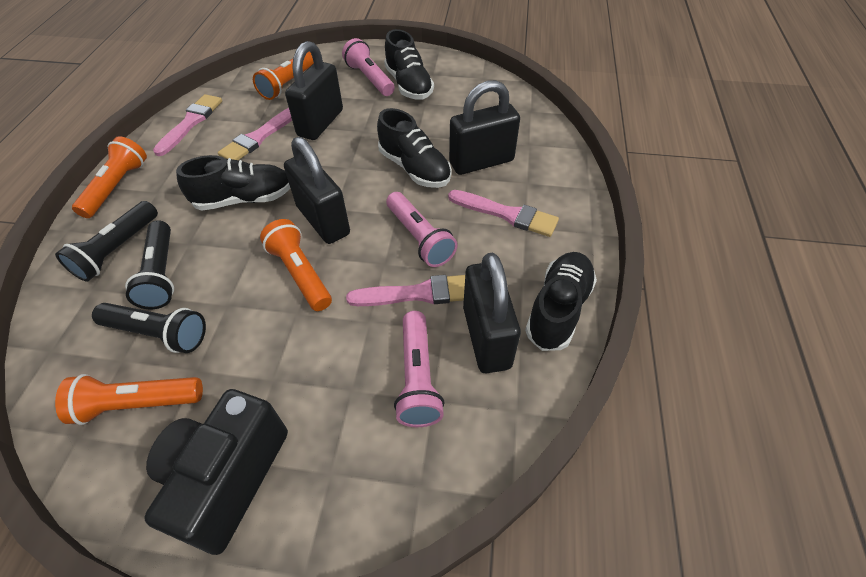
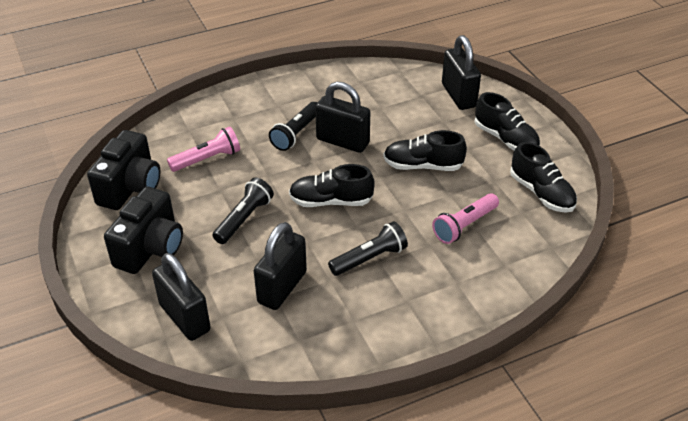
black camera: 1 -> 2
orange flashlight: 4 -> 0
pink brush: 4 -> 0
pink flashlight: 3 -> 2

